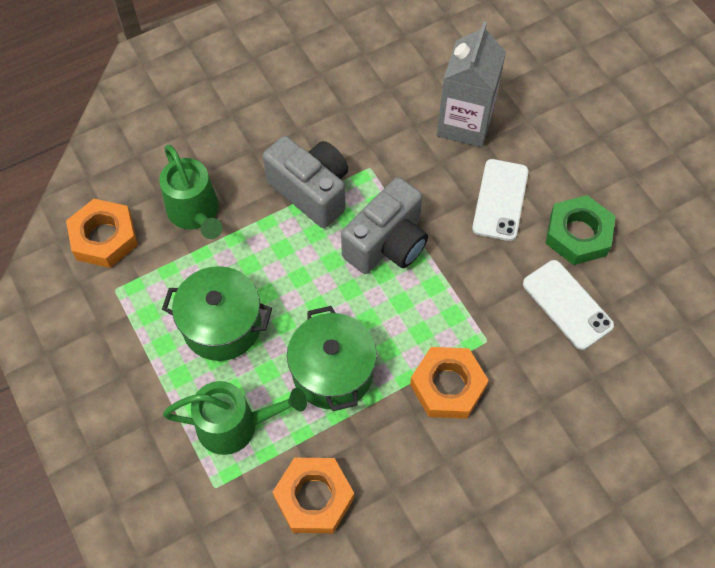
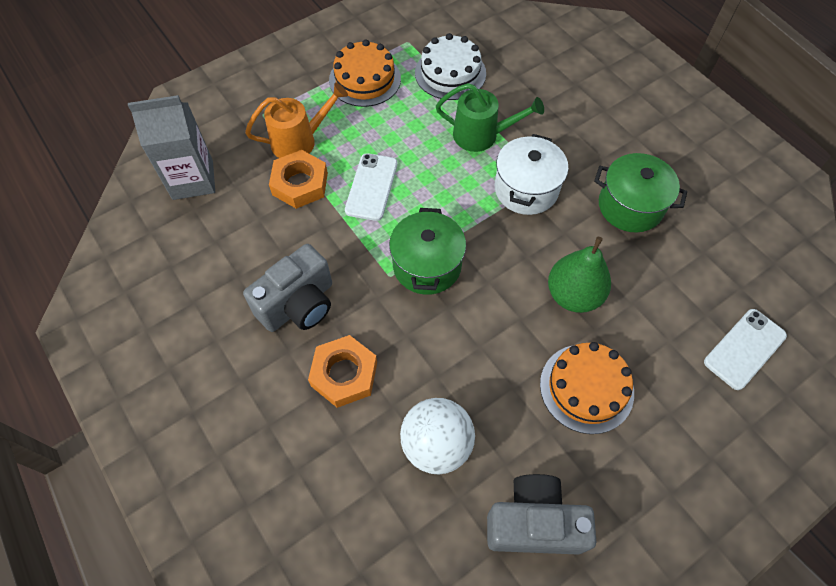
green nut: 1 -> 0
green pear: 0 -> 1
green watering can: 2 -> 1
orange cake: 0 -> 2
orange nut: 3 -> 2
orange watering can: 0 -> 1
white ball: 0 -> 1
white cake: 0 -> 1
white pot: 0 -> 1

